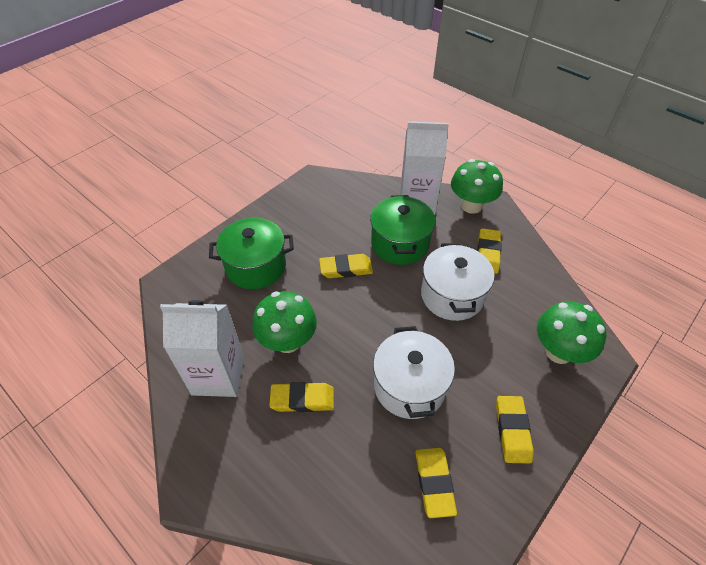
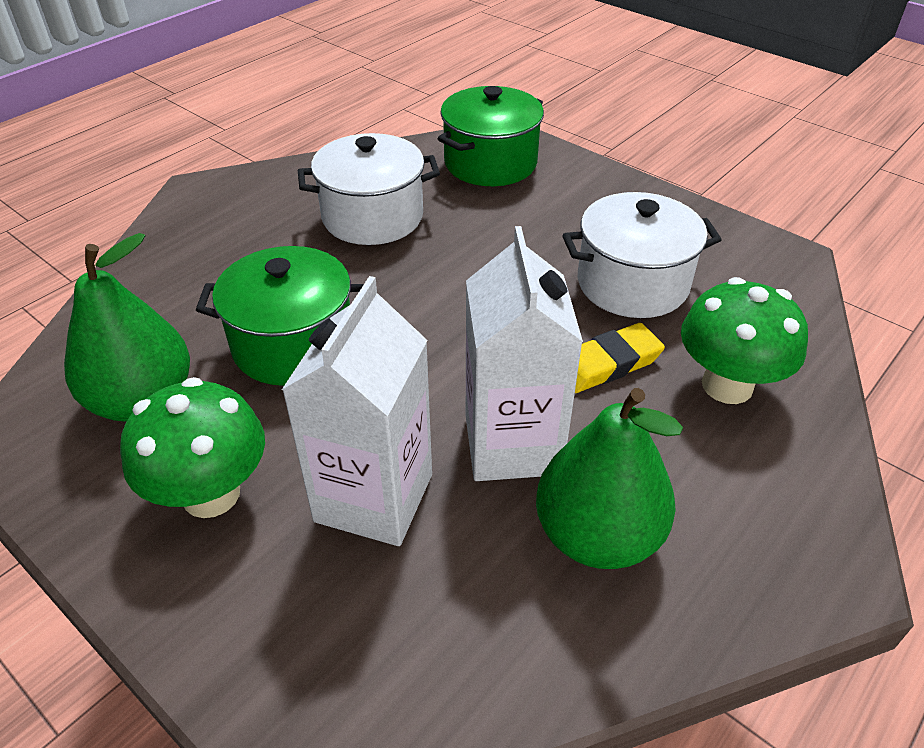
green mushroom: 3 -> 2
green pear: 0 -> 2
yellow eraser: 5 -> 1

